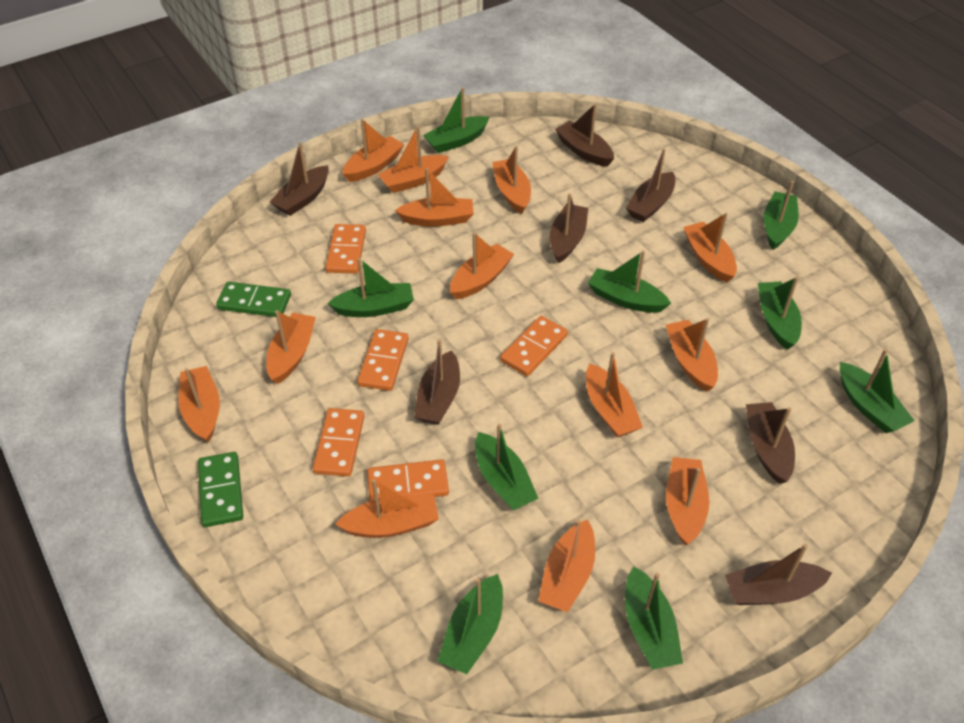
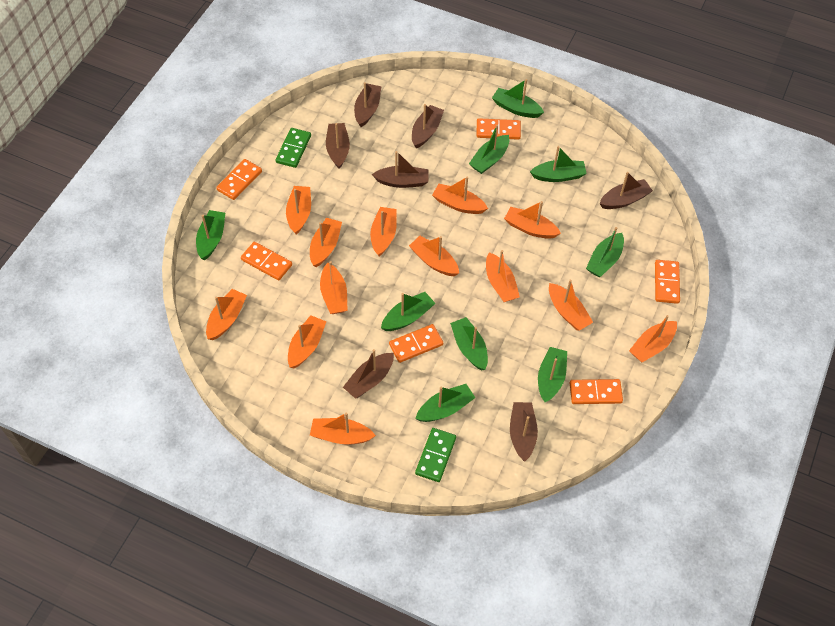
orange domino: 5 -> 6

